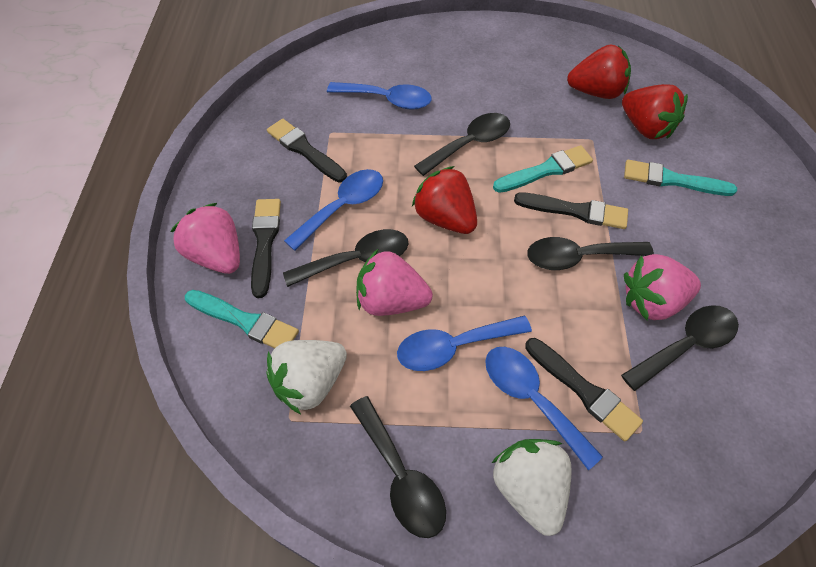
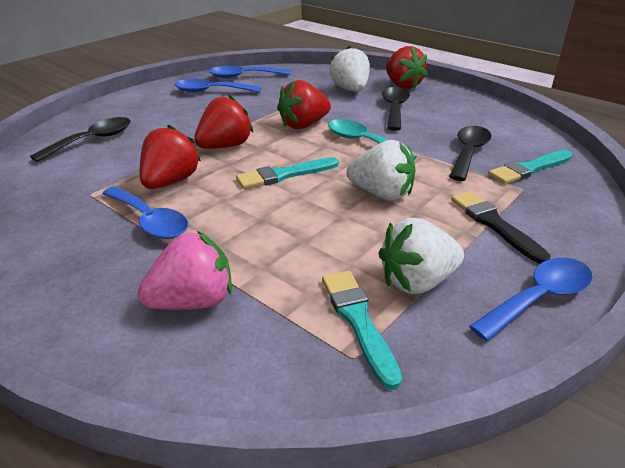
black brush: 4 -> 1
black spoon: 5 -> 3
pink strawberry: 3 -> 1
red strawberry: 3 -> 4
turquoise spoon: 0 -> 1
white strawberry: 2 -> 3

